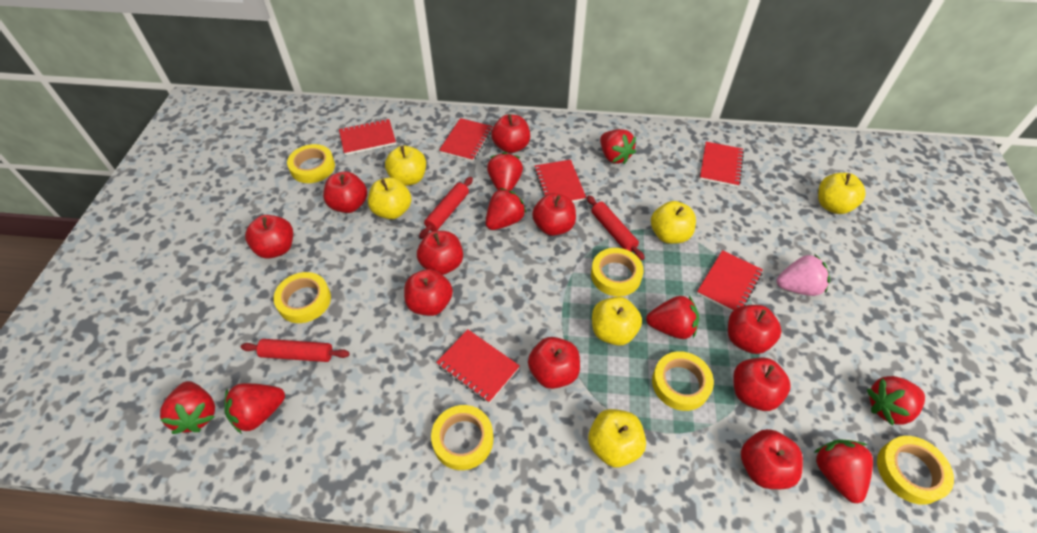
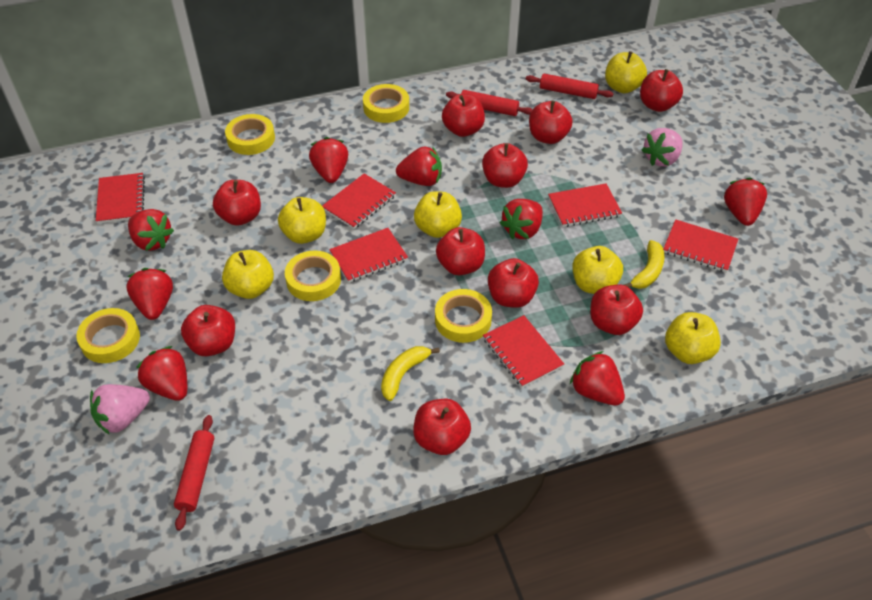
pink strawberry: 1 -> 2
yellow banana: 0 -> 2
yellow tape: 6 -> 5

